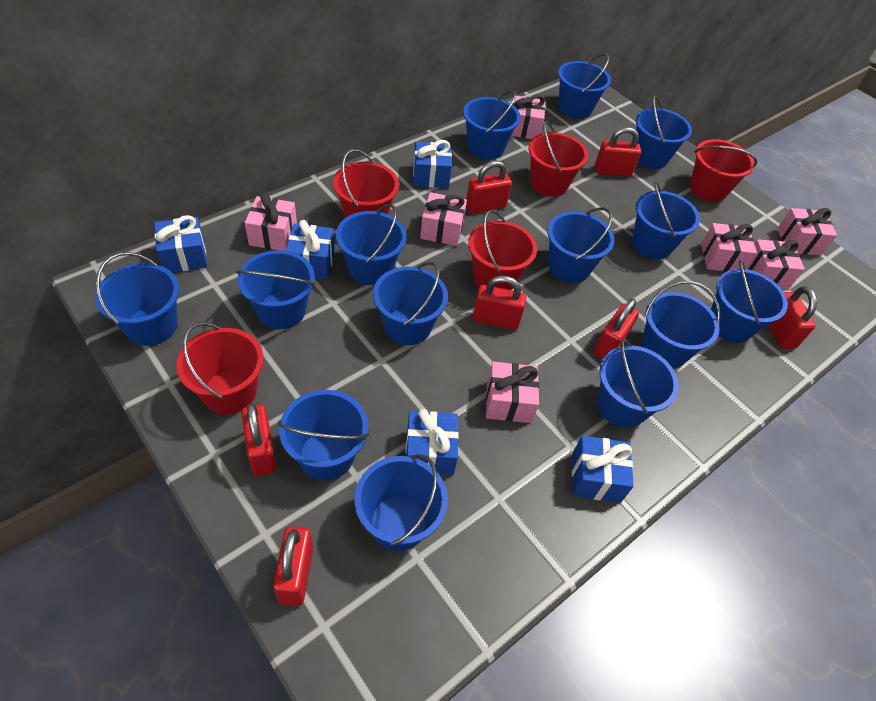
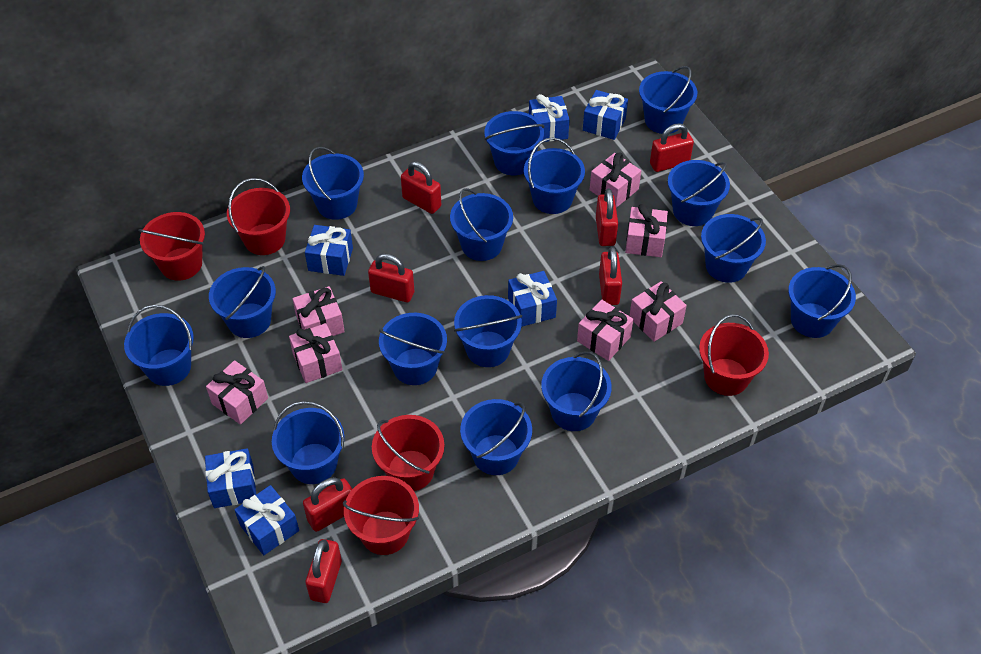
blue bucket: 14 -> 15
blue gift: 5 -> 6

